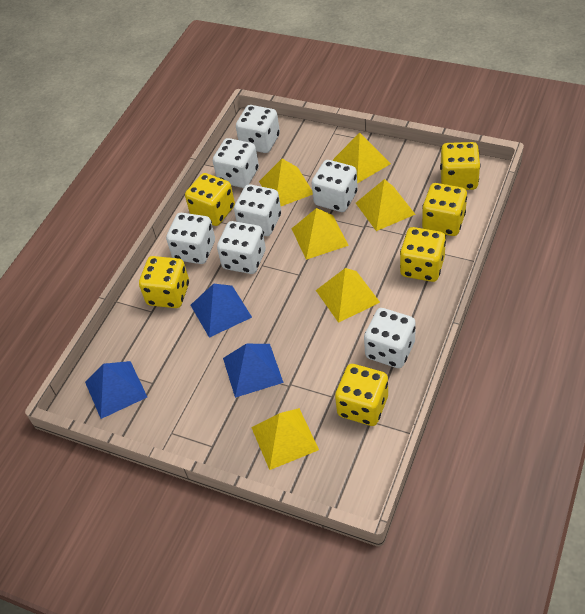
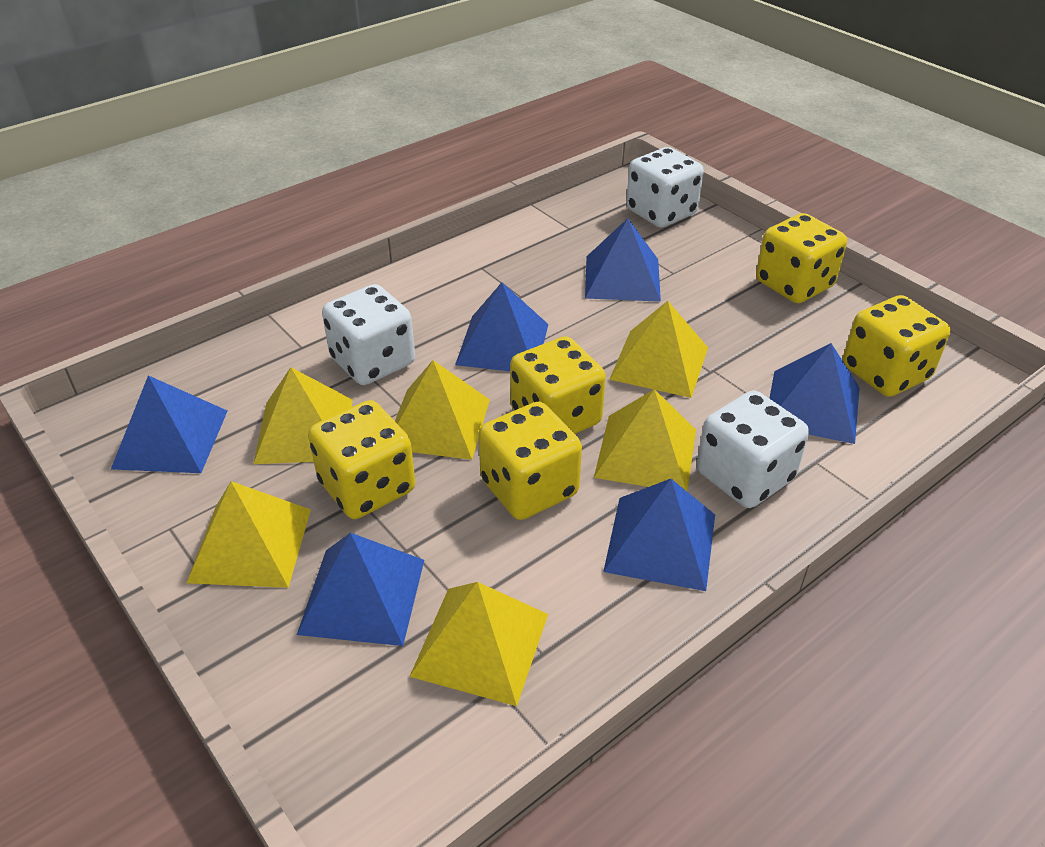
blue pyramid: 3 -> 6
white dice: 7 -> 3
yellow dice: 6 -> 5

